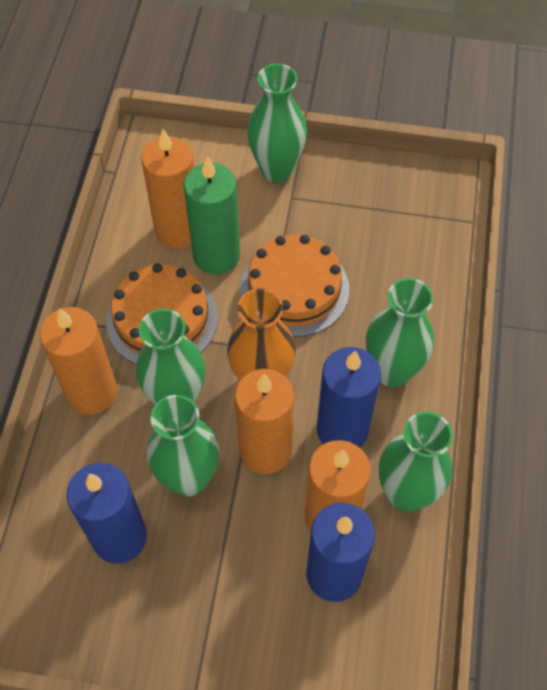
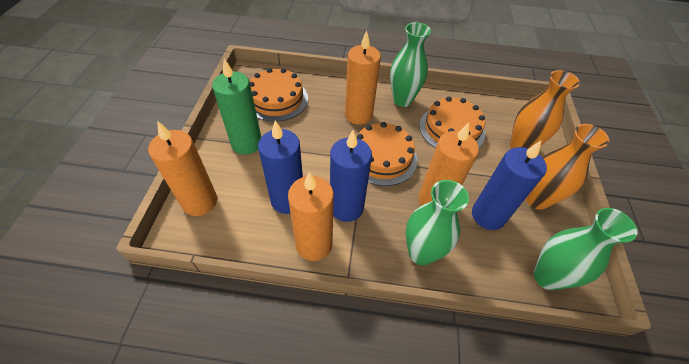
green vase: 5 -> 3
orange cake: 2 -> 3
orange vase: 1 -> 2

